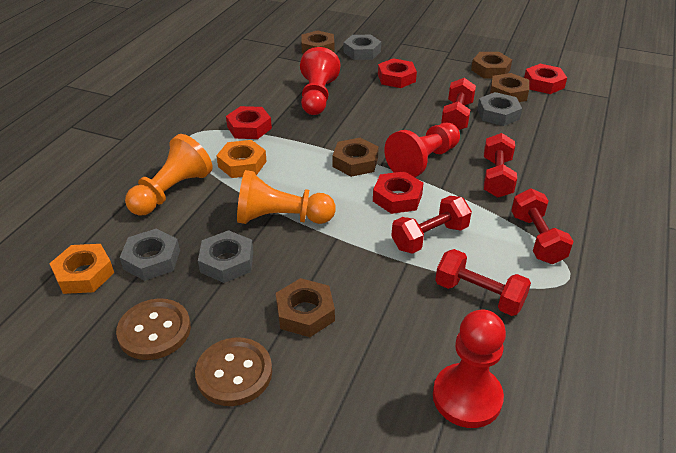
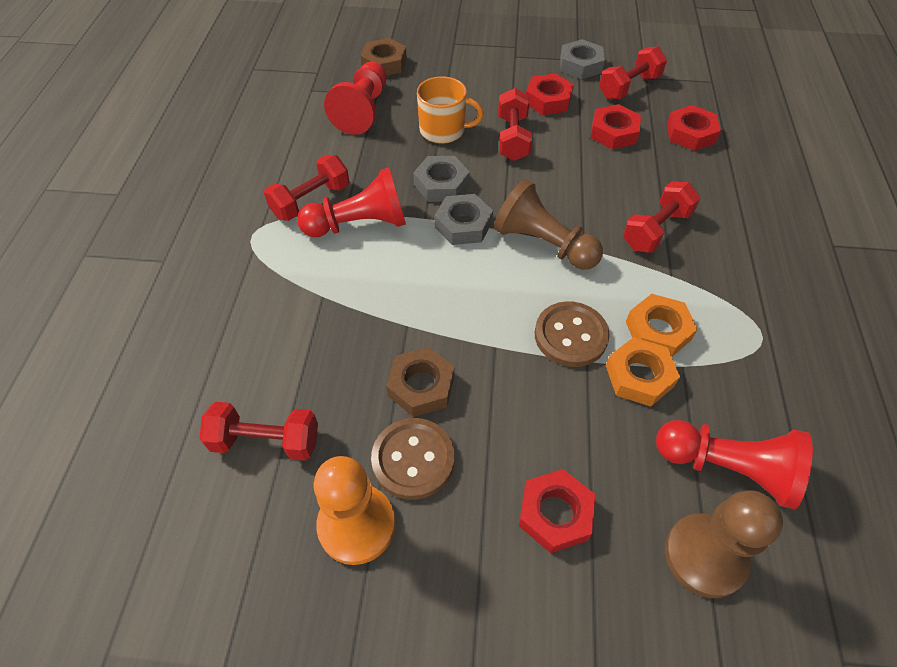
brown nut: 5 -> 2
brown pawn: 0 -> 2
grey nut: 4 -> 3
orange mug: 0 -> 1
orange pawn: 2 -> 1

